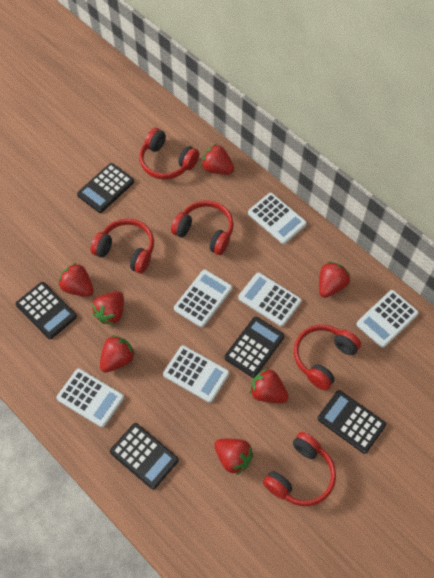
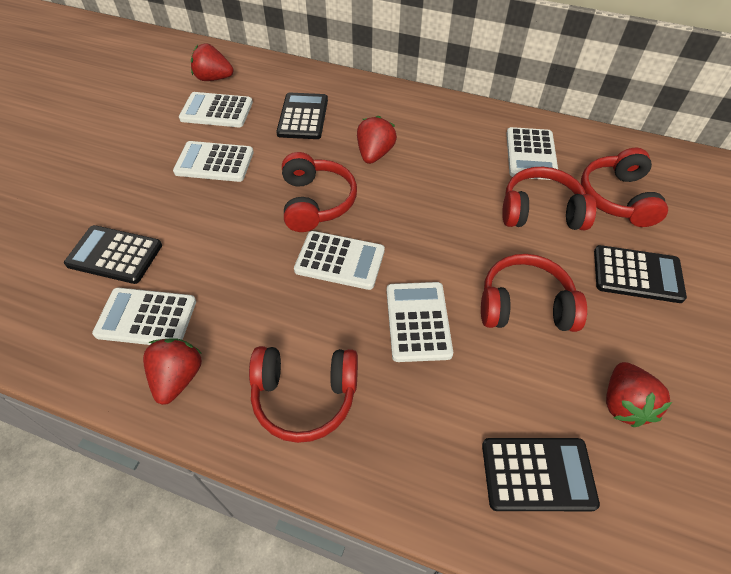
black calculator: 5 -> 4
red strawberry: 7 -> 4

